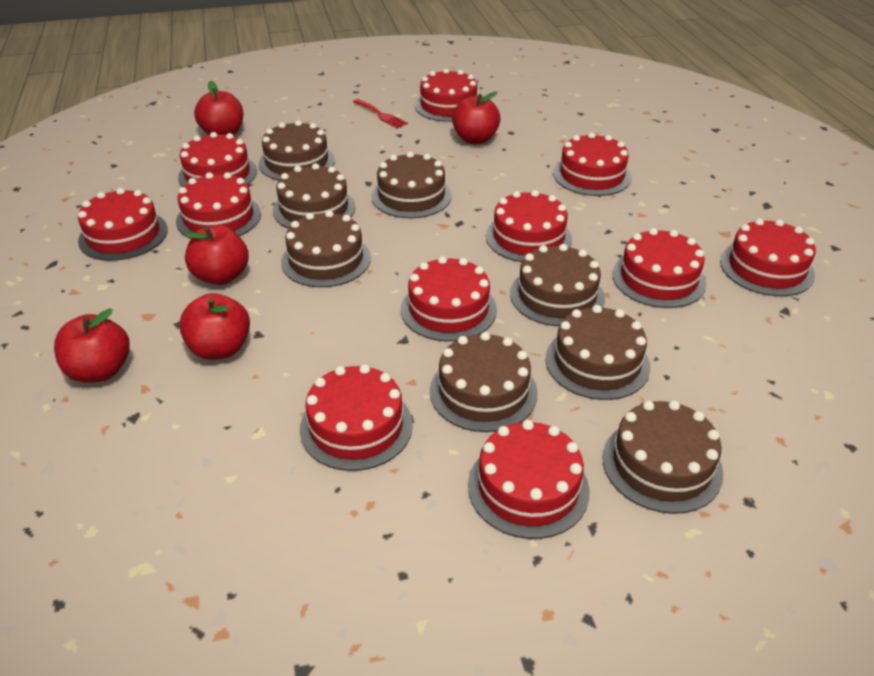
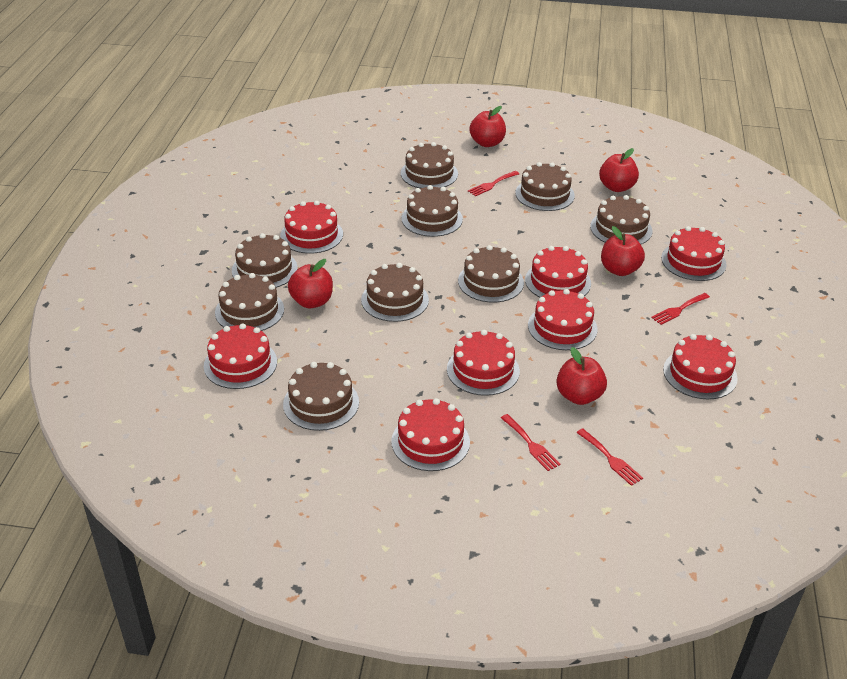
brown cake: 8 -> 9
red cake: 11 -> 8
red fork: 1 -> 4

